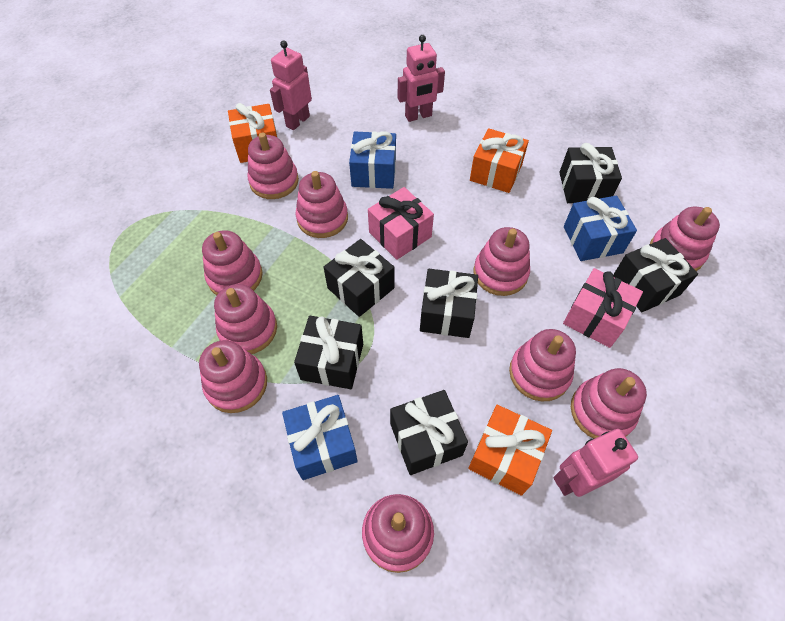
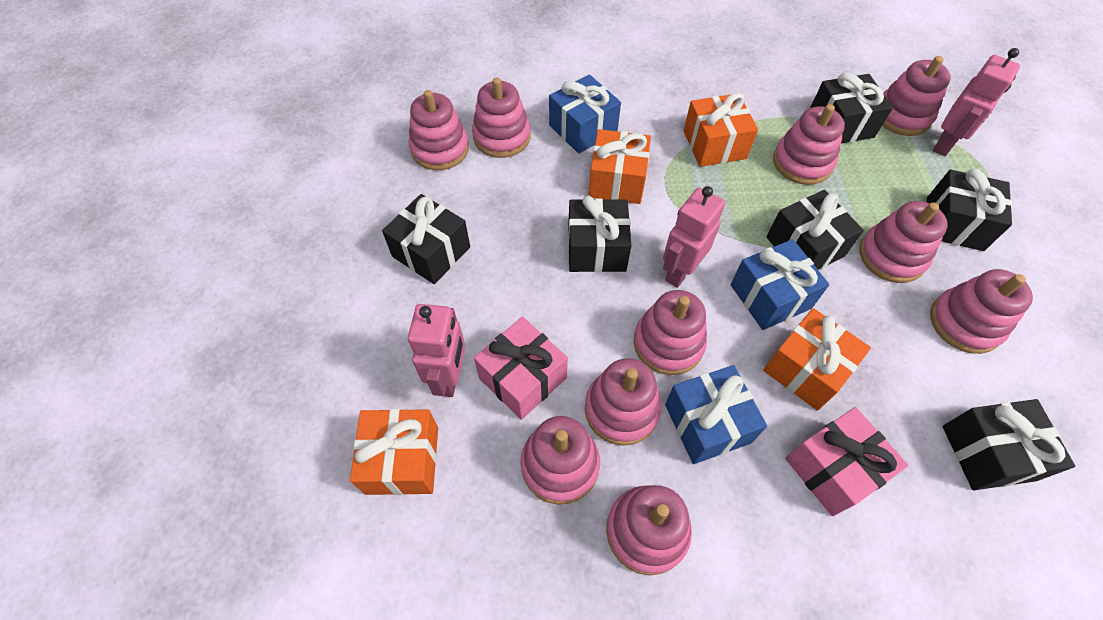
orange gift: 3 -> 4

